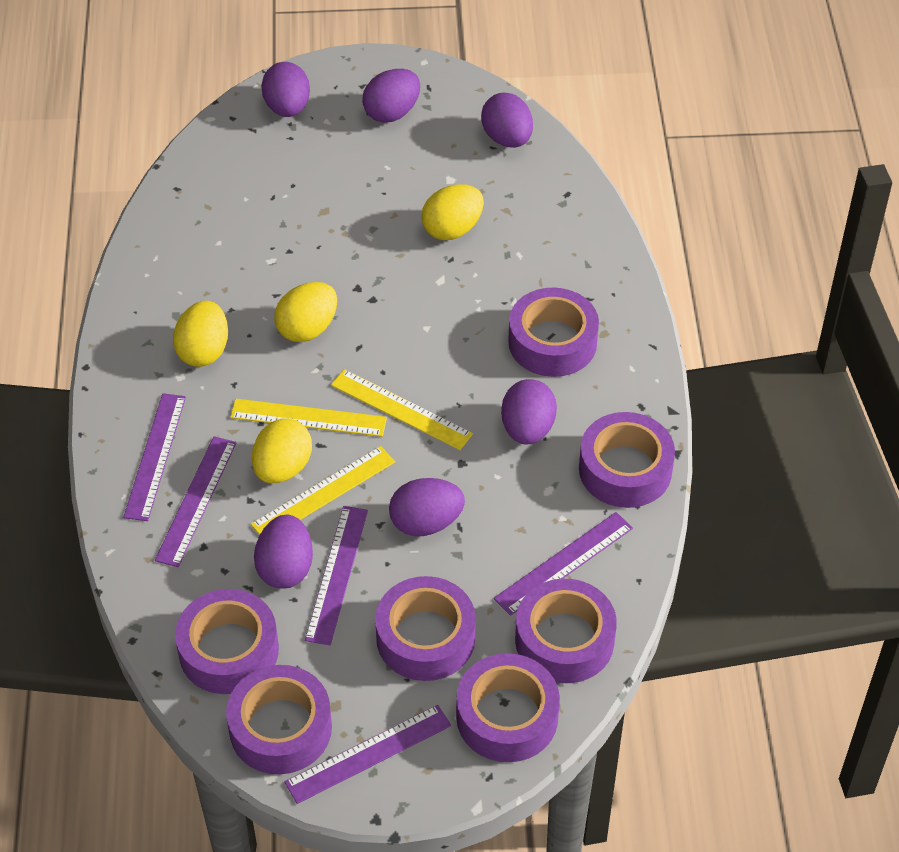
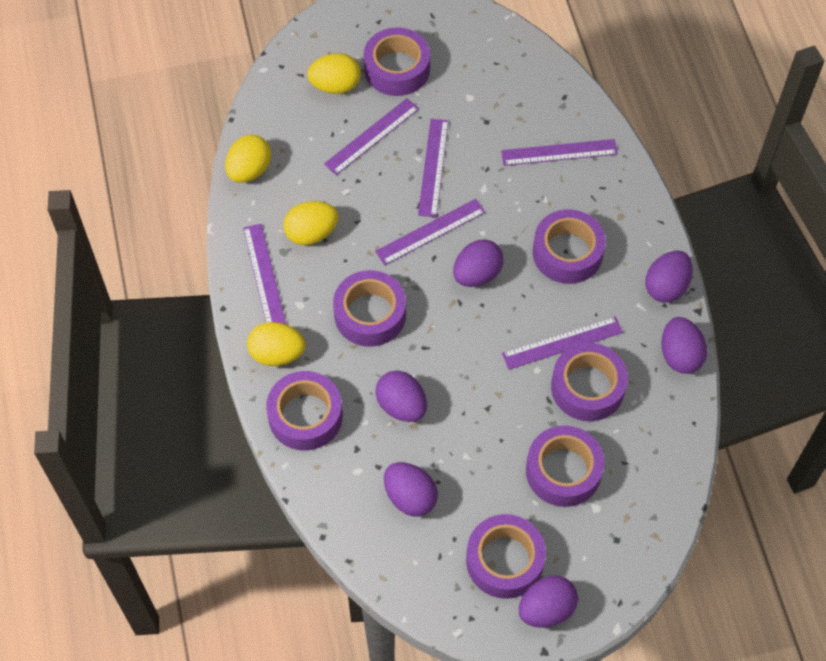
purple ruler: 5 -> 6
yellow ruler: 3 -> 0

